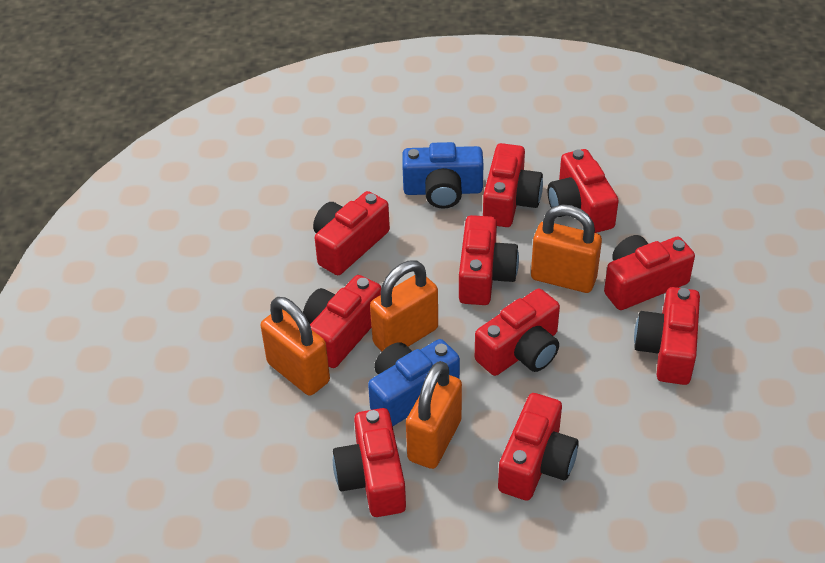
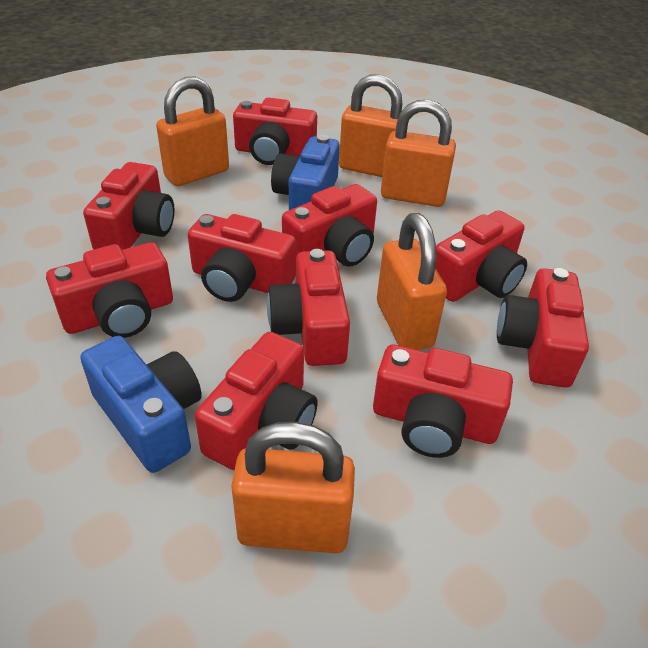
orange padlock: 4 -> 5

